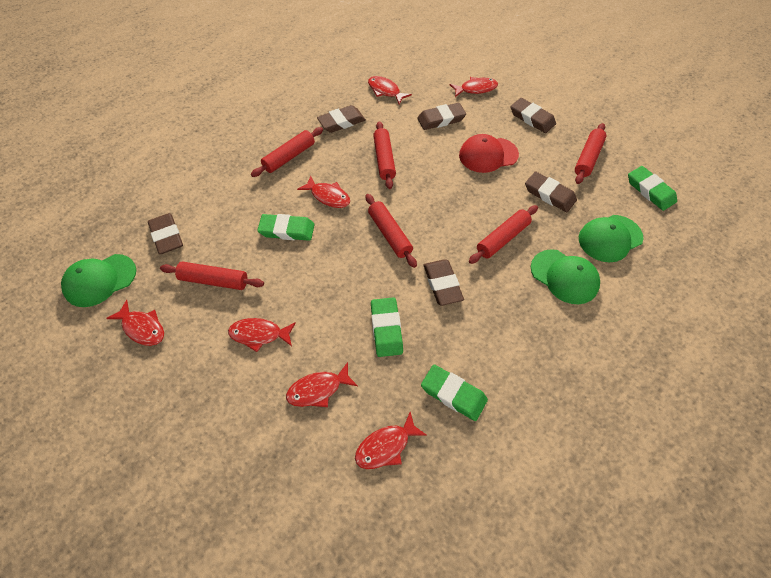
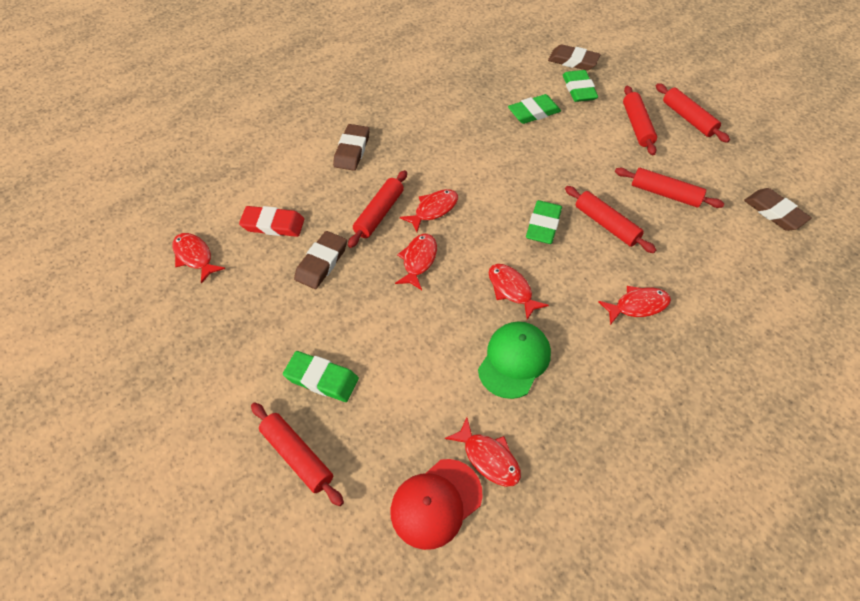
brown eraser: 6 -> 4
green cap: 3 -> 1
red eraser: 0 -> 1
red fish: 7 -> 6

